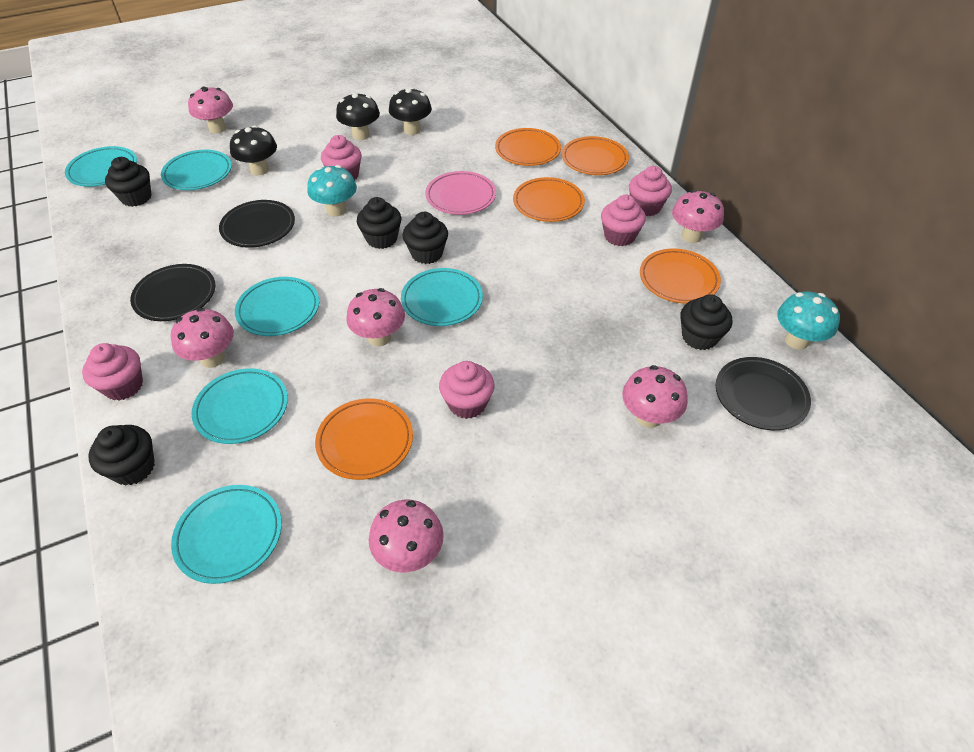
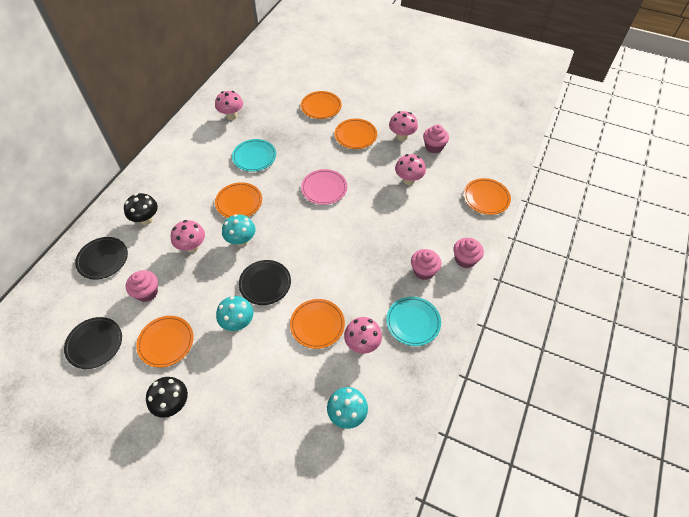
black cupcake: 5 -> 0
black mushroom: 3 -> 2
orange plate: 5 -> 6
pink cupcake: 5 -> 4
pink mushroom: 6 -> 5
turquoise mushroom: 2 -> 3
turquoise plate: 6 -> 2

